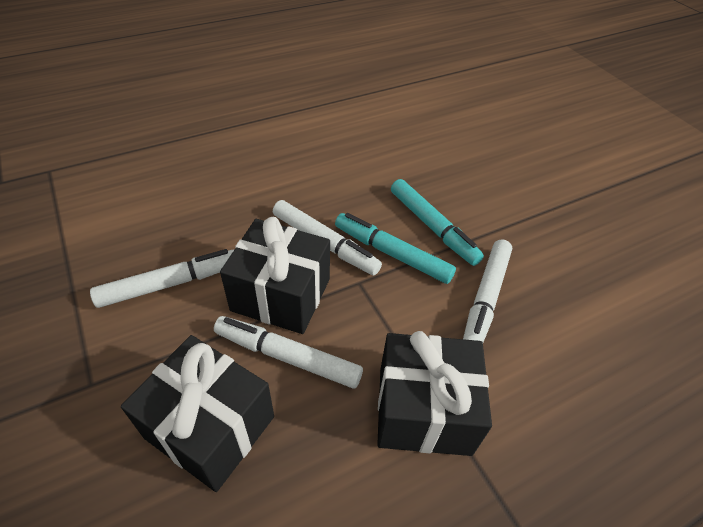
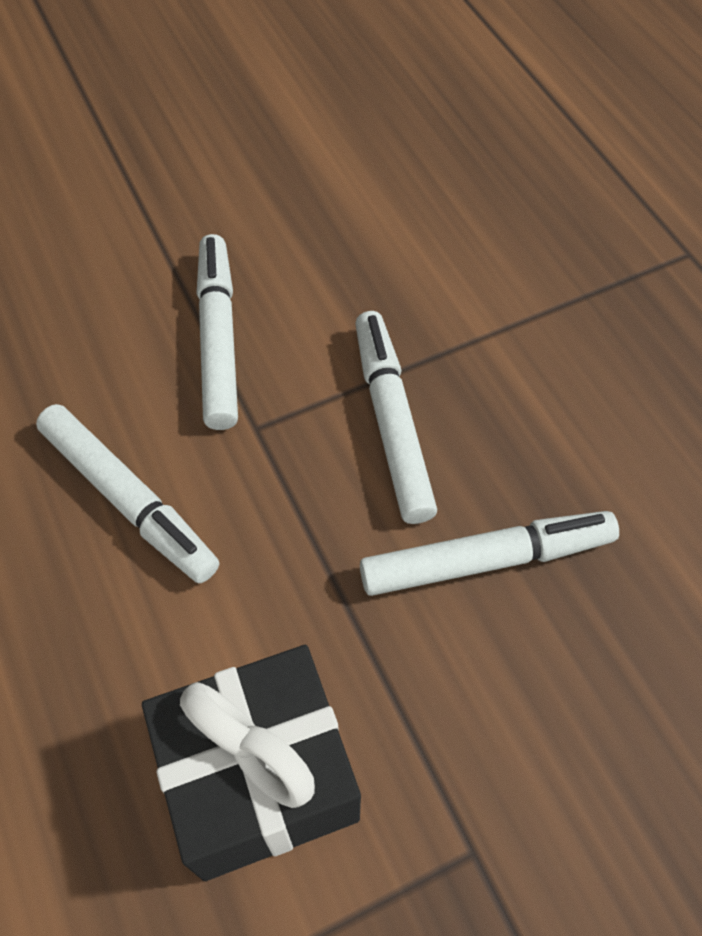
black gift: 3 -> 1
turquoise marker: 2 -> 0

